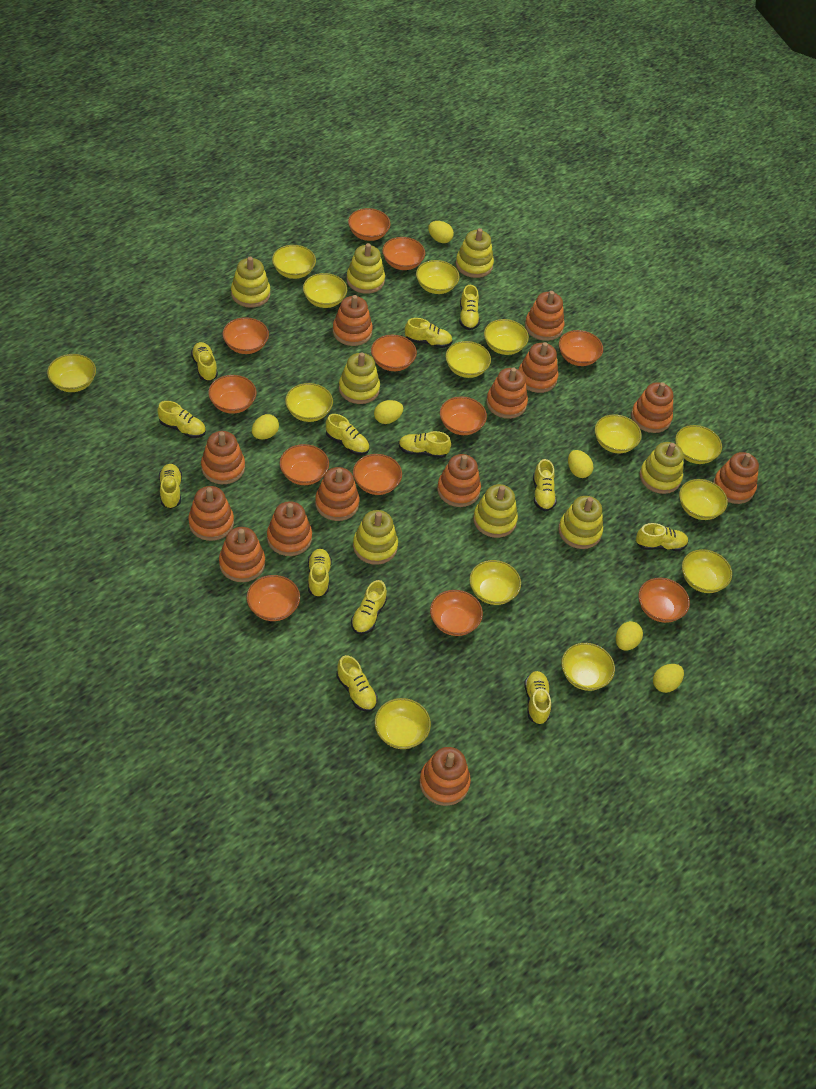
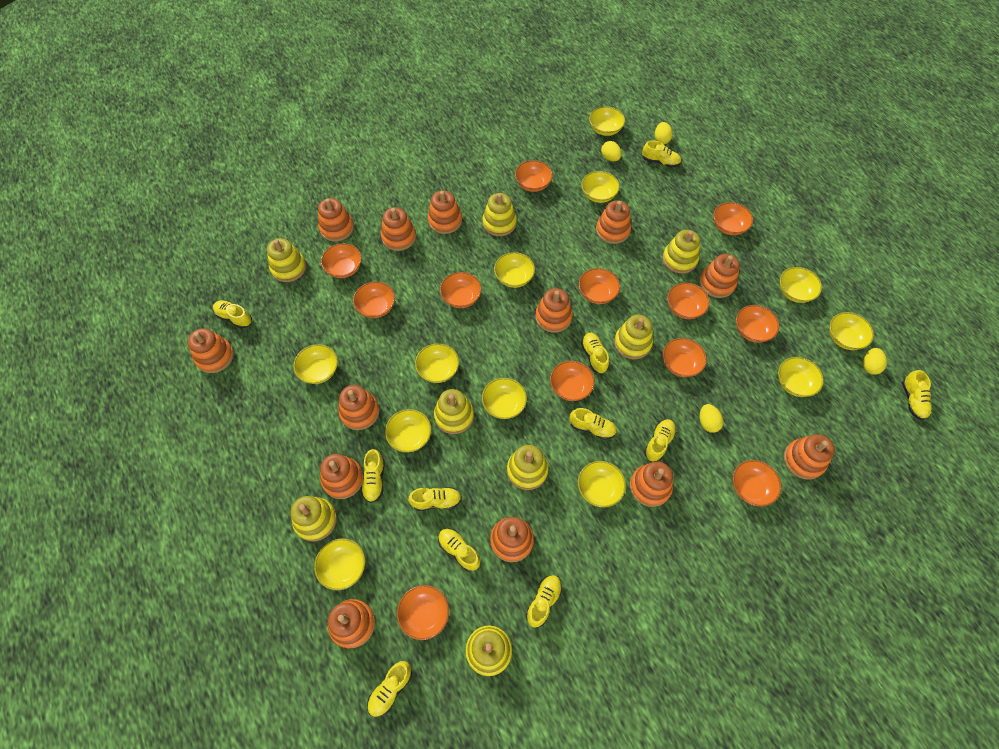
yellow bowl: 14 -> 12
yellow egg: 6 -> 4
yellow shoe: 13 -> 11

